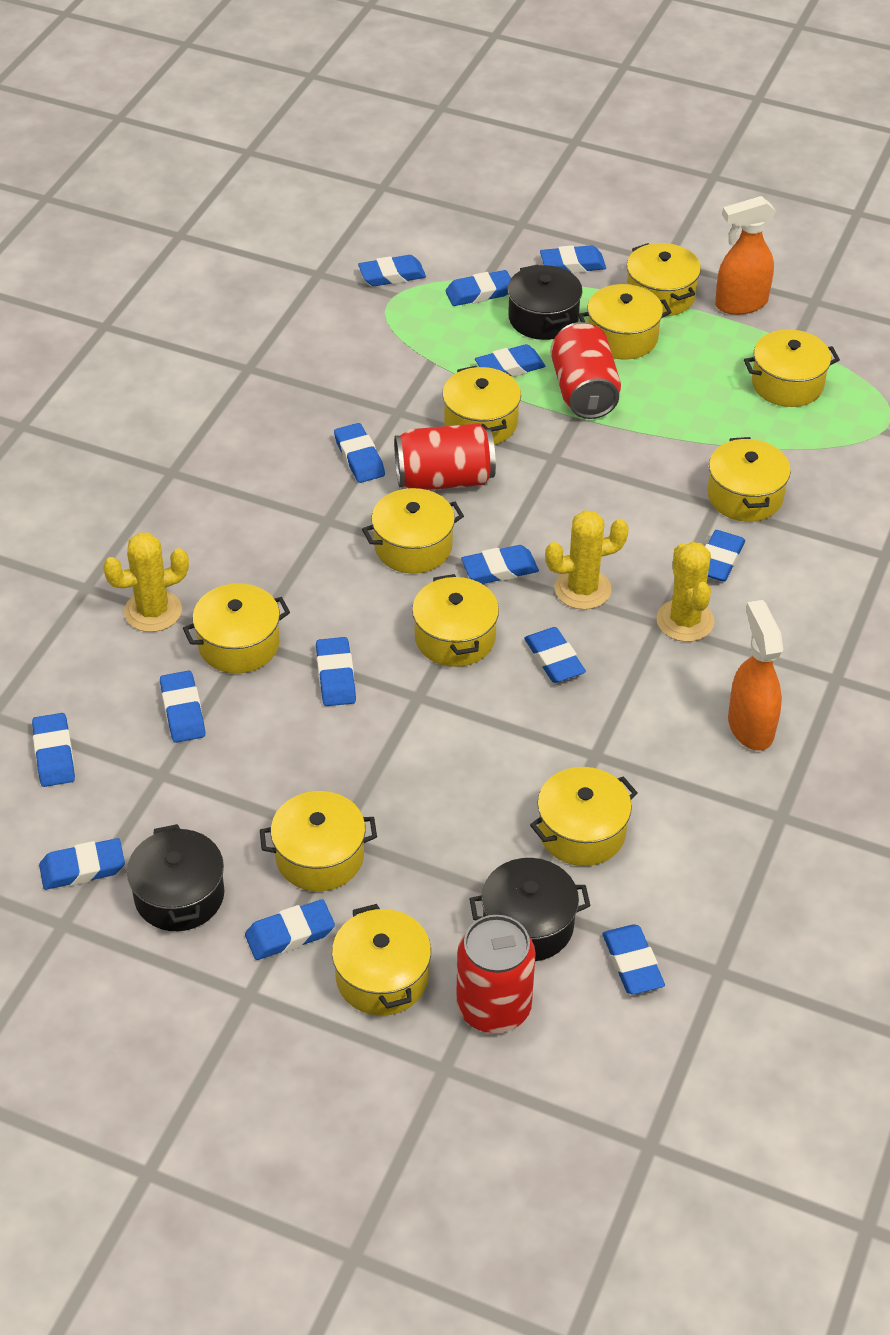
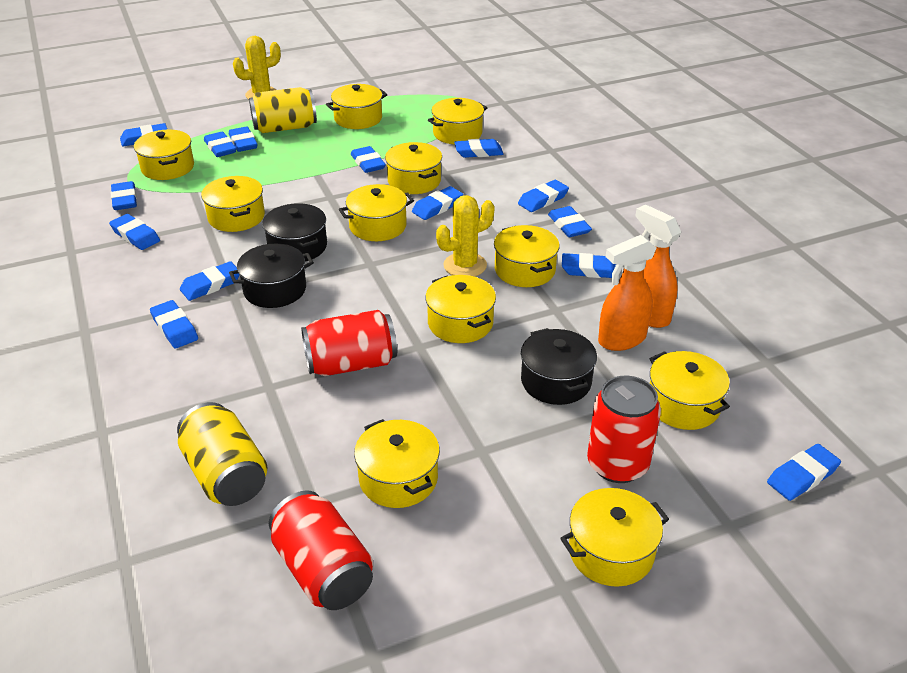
yellow cactus: 3 -> 2
yellow can: 0 -> 2

